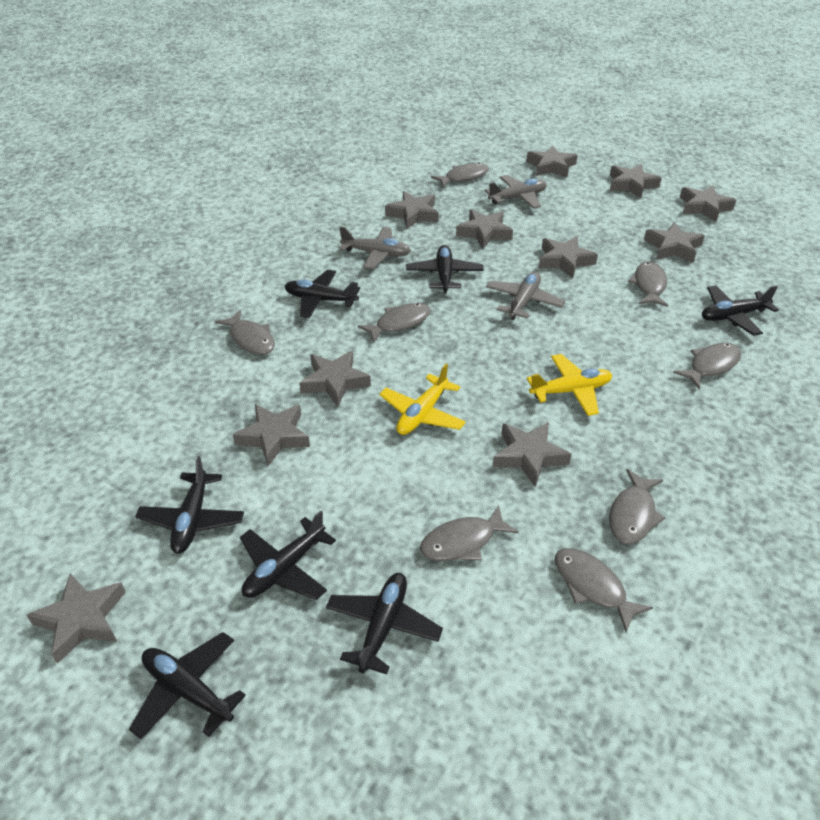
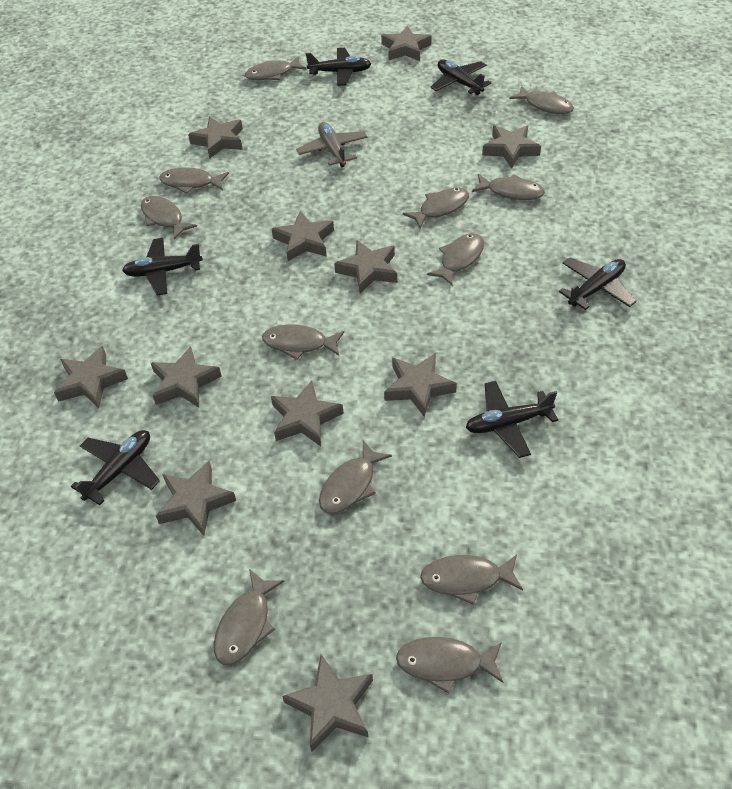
black plane: 7 -> 6
grey fish: 8 -> 12
grey plane: 3 -> 1
yellow plane: 2 -> 0

